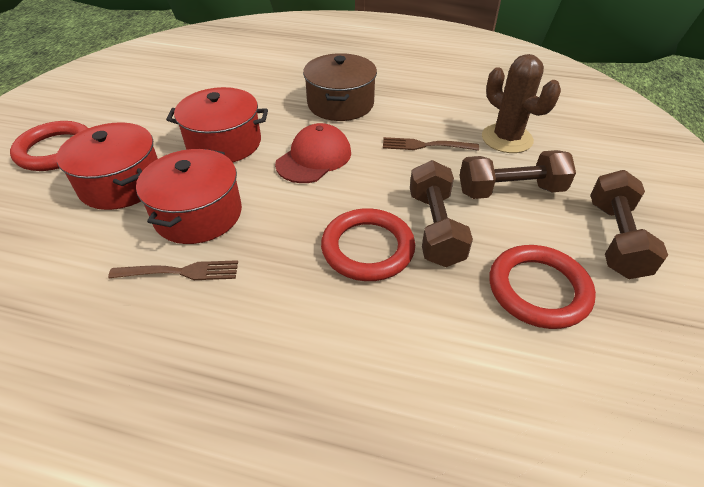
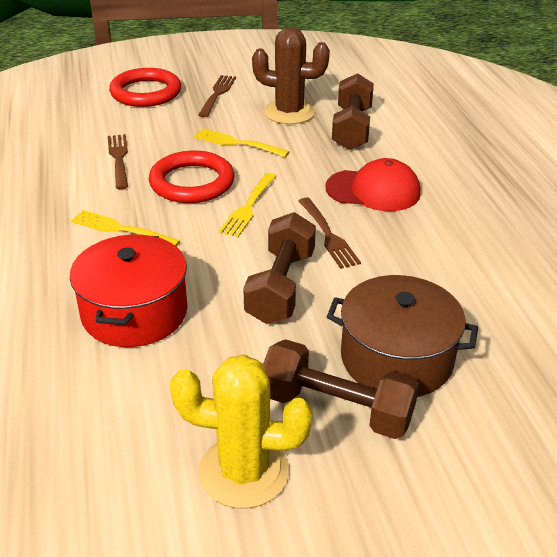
brown fork: 2 -> 3
red pot: 3 -> 1
red ring: 3 -> 2
yellow cactus: 0 -> 1
yellow fork: 0 -> 3

